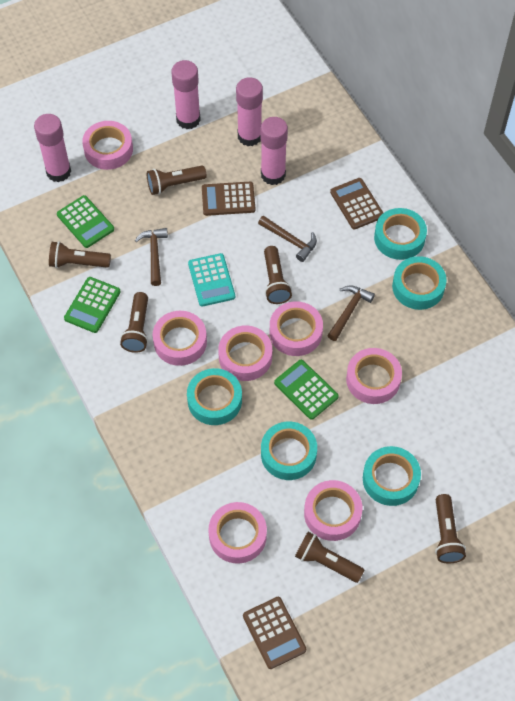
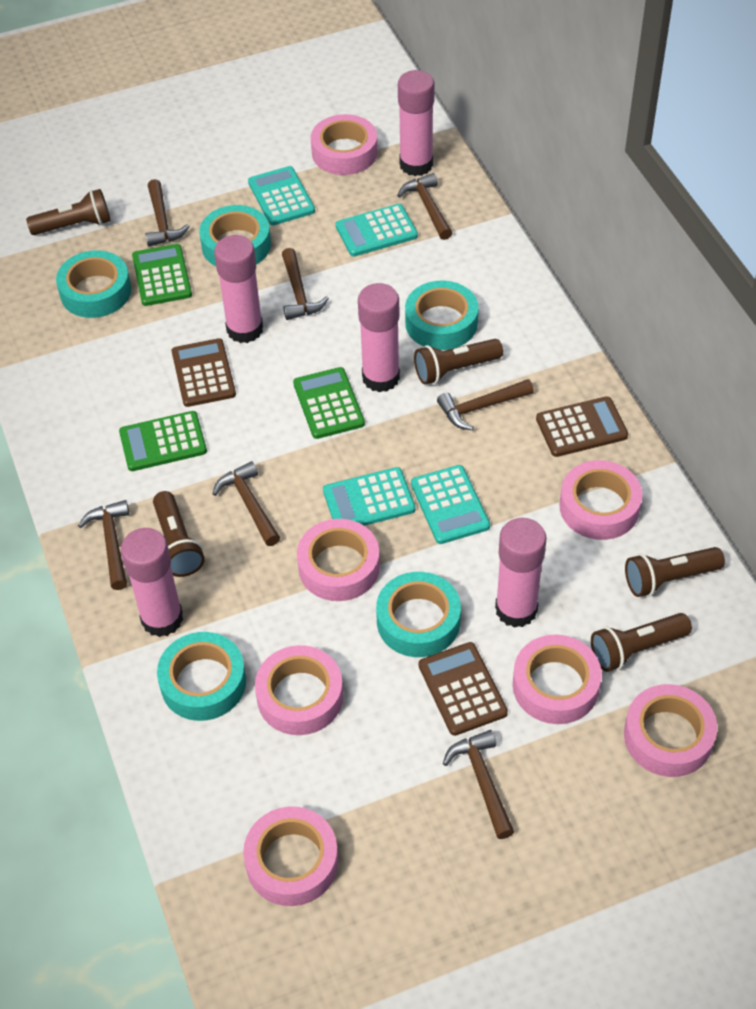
brown flashlight: 6 -> 5
brown hammer: 3 -> 7
pink glue stick: 4 -> 5
turquoise calculator: 1 -> 4

